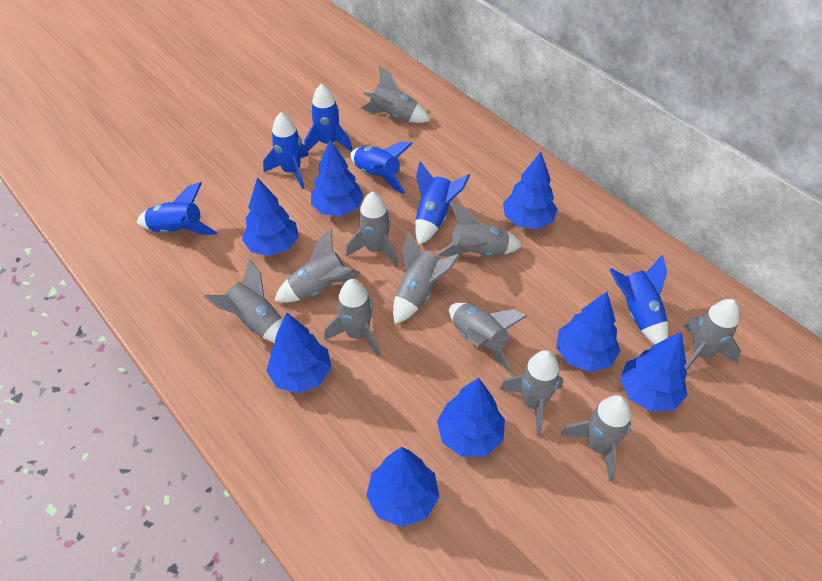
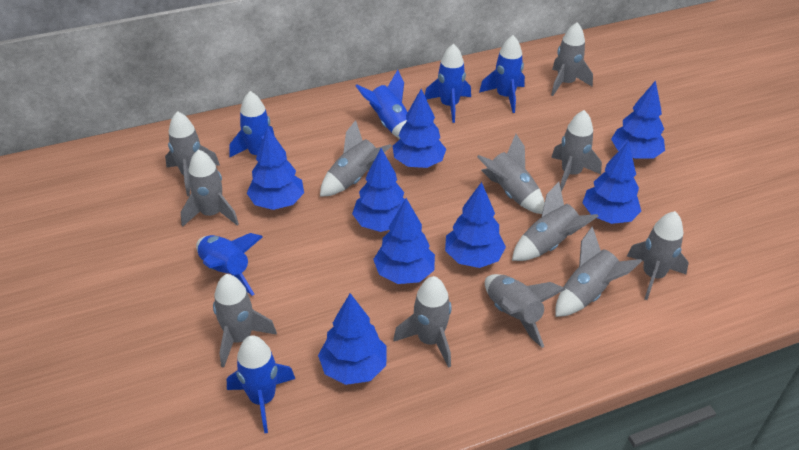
grey rocket: 11 -> 12

